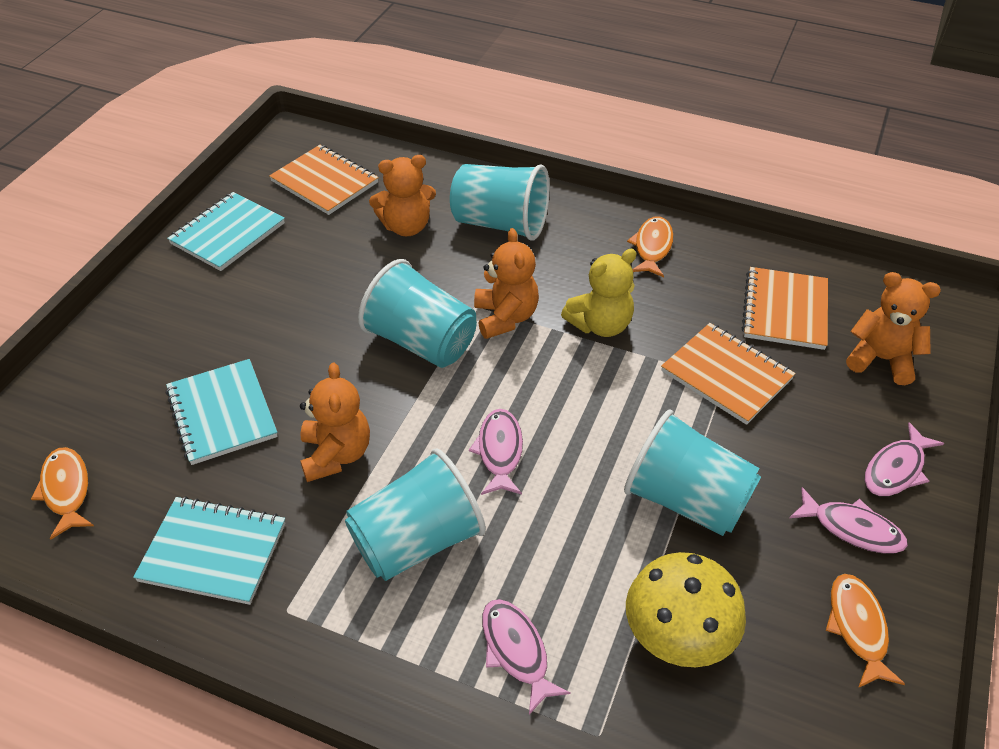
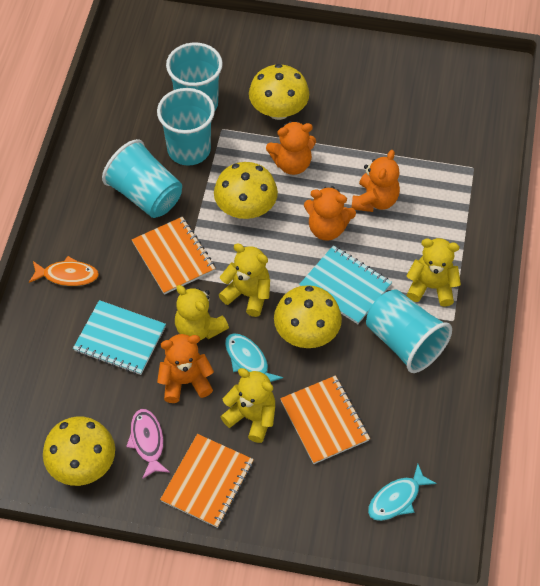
orange fish: 3 -> 1
pink fish: 4 -> 1
turquoise fish: 0 -> 2
turquoise notebook: 3 -> 2
yellow mushroom: 1 -> 4
yellow teddy bear: 1 -> 4

